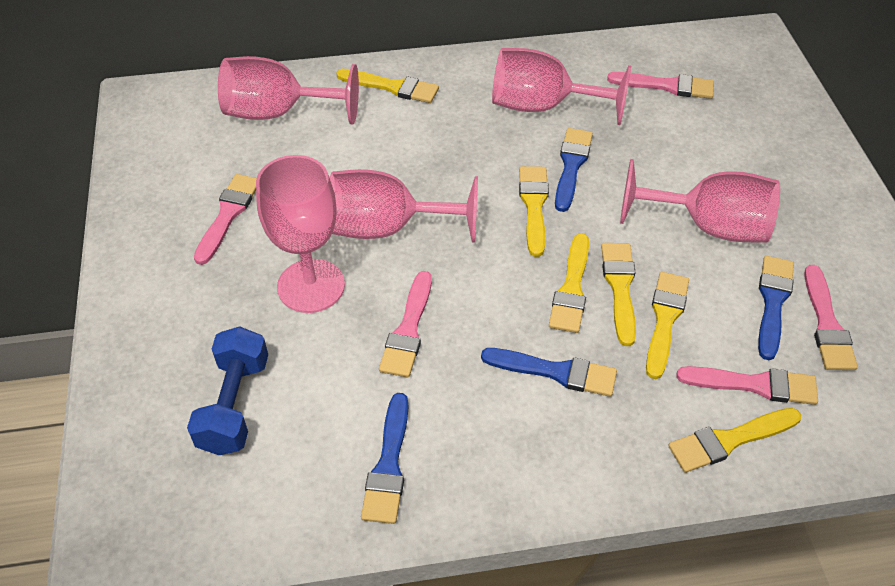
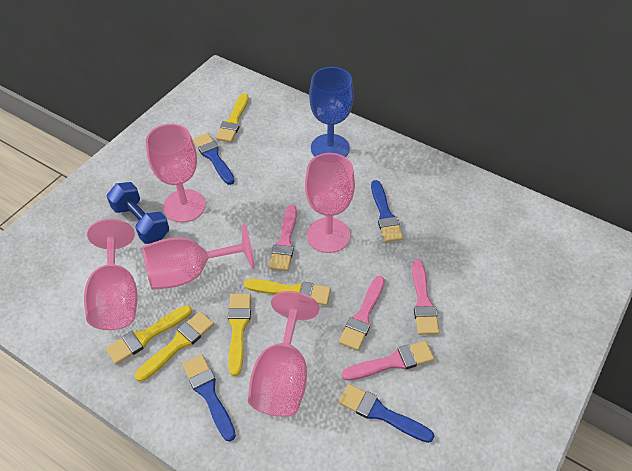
blue goblet: 0 -> 1
pink brush: 5 -> 4
yellow brush: 6 -> 5

